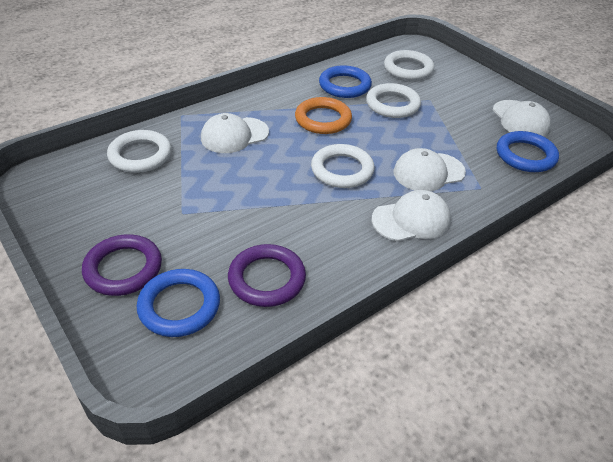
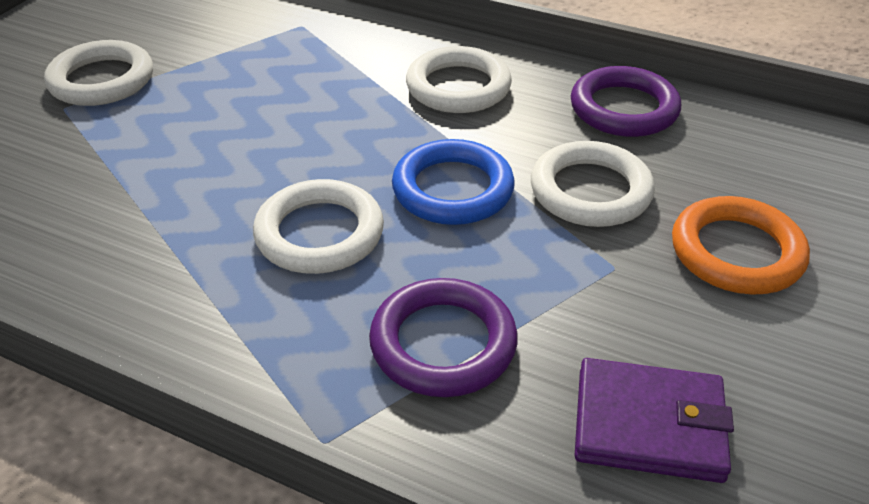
blue ring: 3 -> 1
purple wallet: 0 -> 1
white cap: 4 -> 0

